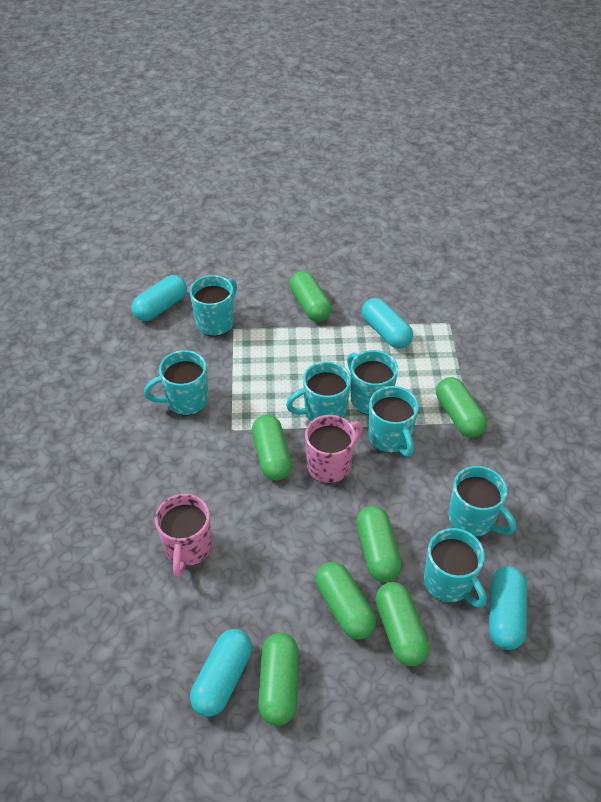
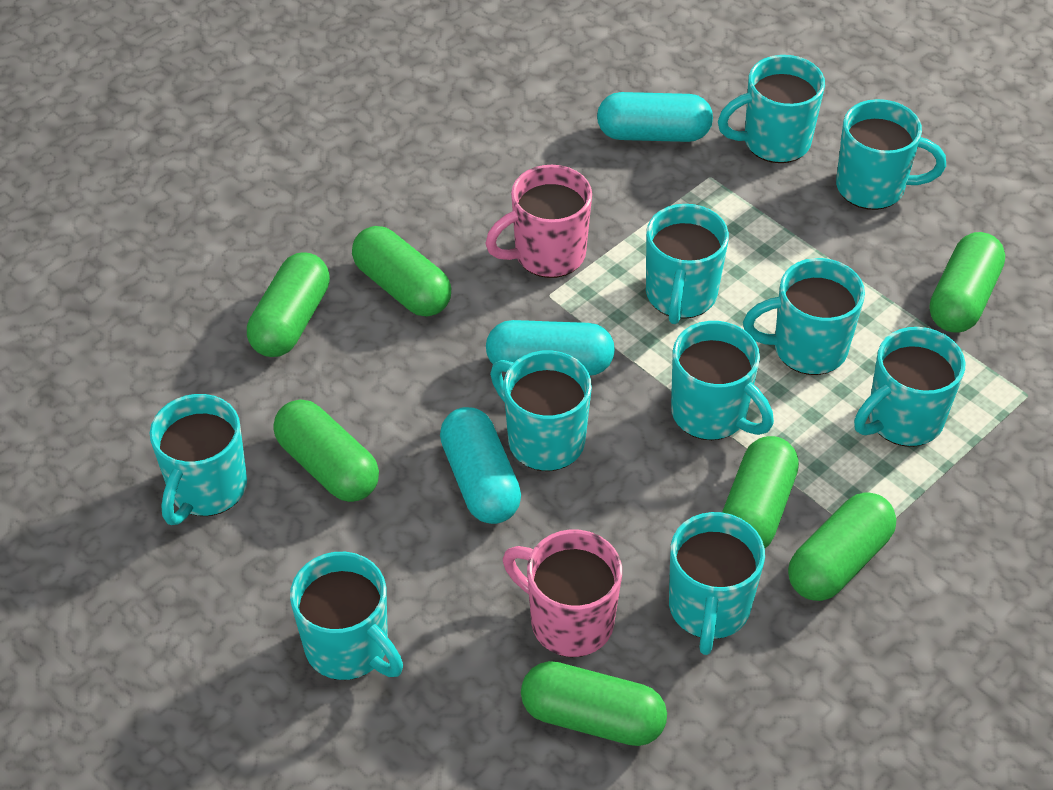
turquoise capsule: 4 -> 3
turquoise mug: 7 -> 10

